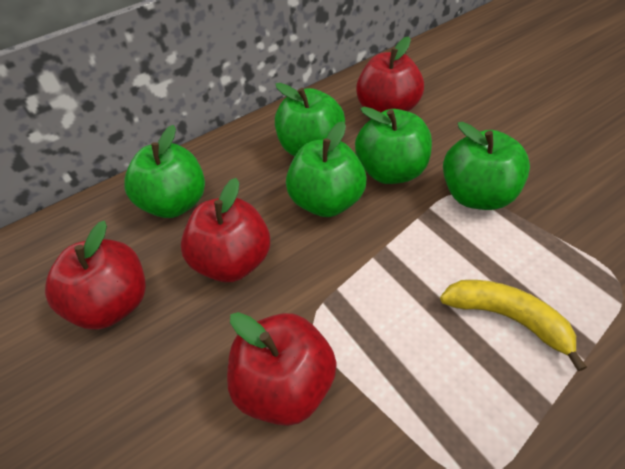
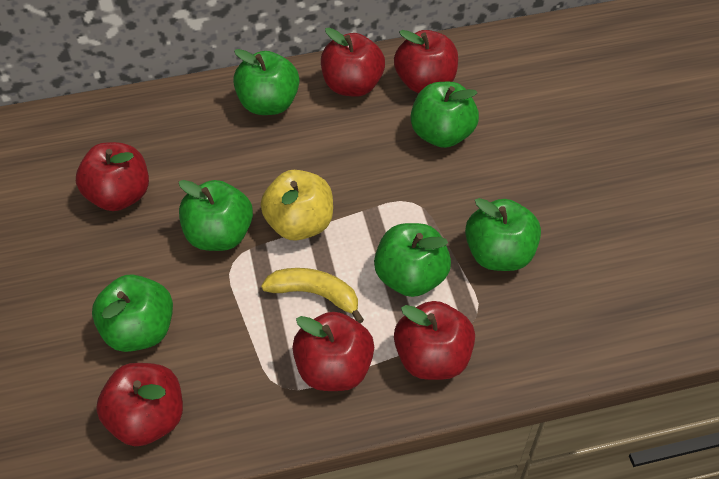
green apple: 5 -> 6
red apple: 4 -> 6
yellow apple: 0 -> 1

